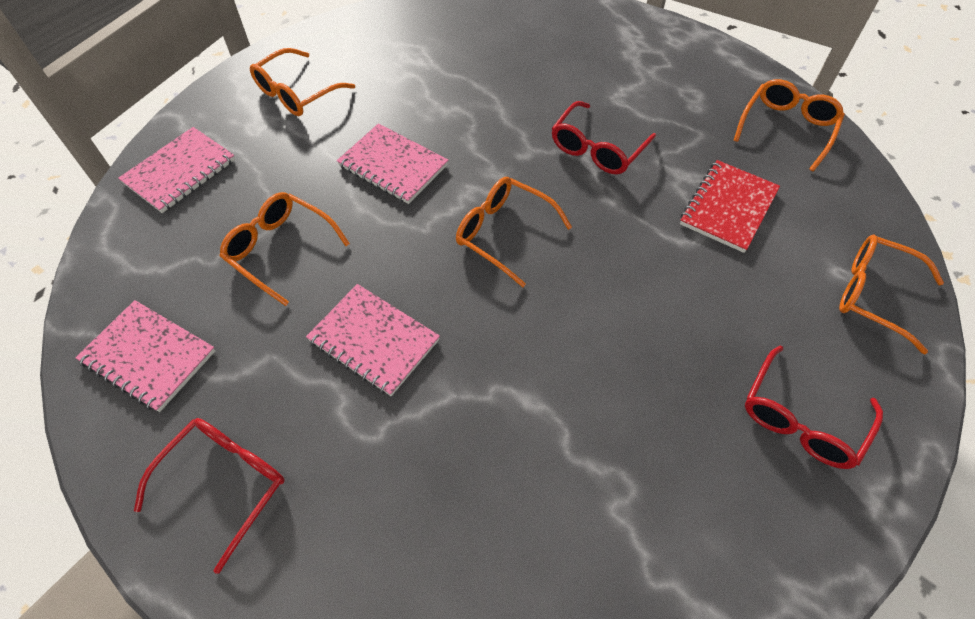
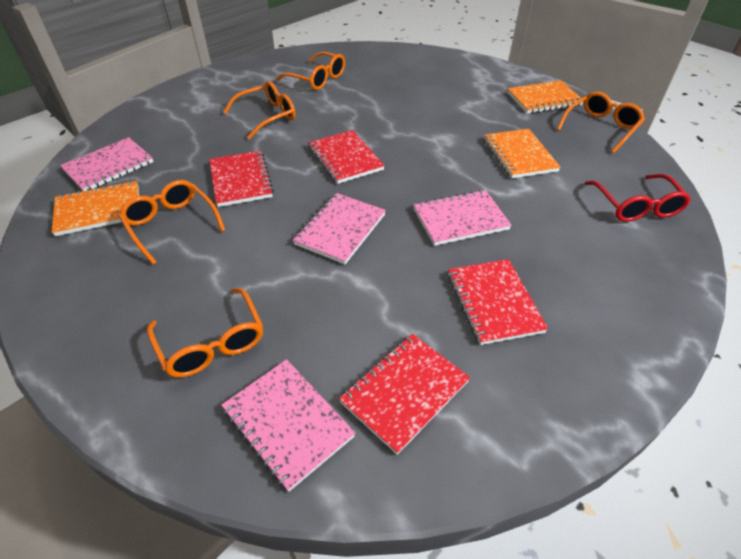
orange notebook: 0 -> 3
red glasses: 3 -> 1
red notebook: 1 -> 4

